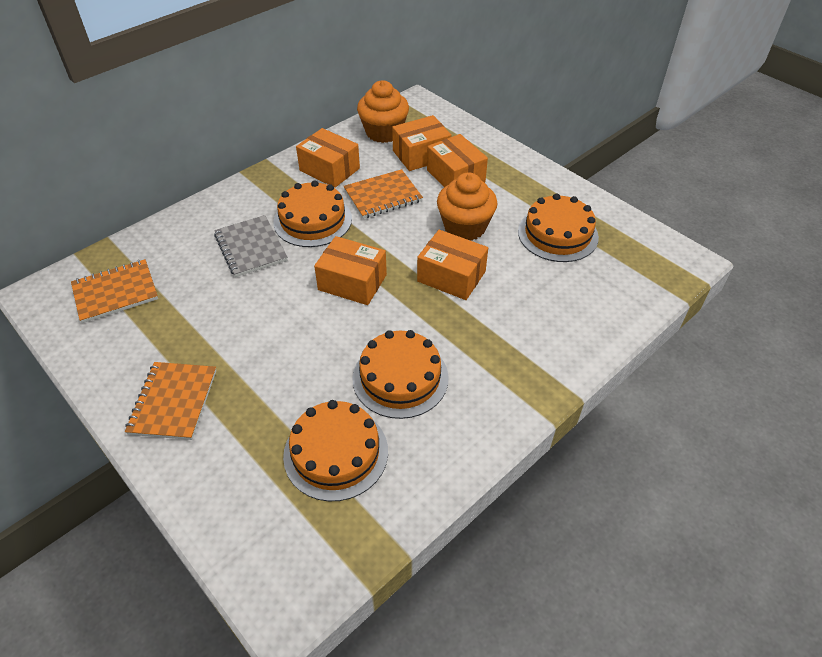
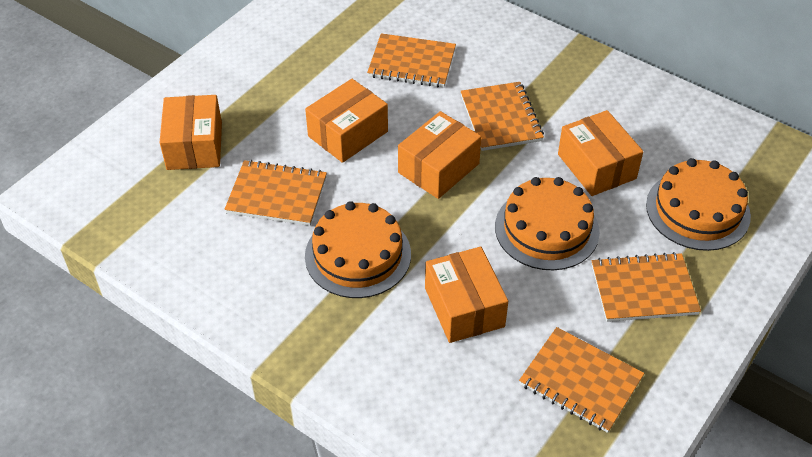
grey notebook: 1 -> 0
orange cake: 4 -> 3
orange cupcake: 2 -> 0
orange notebook: 3 -> 5

